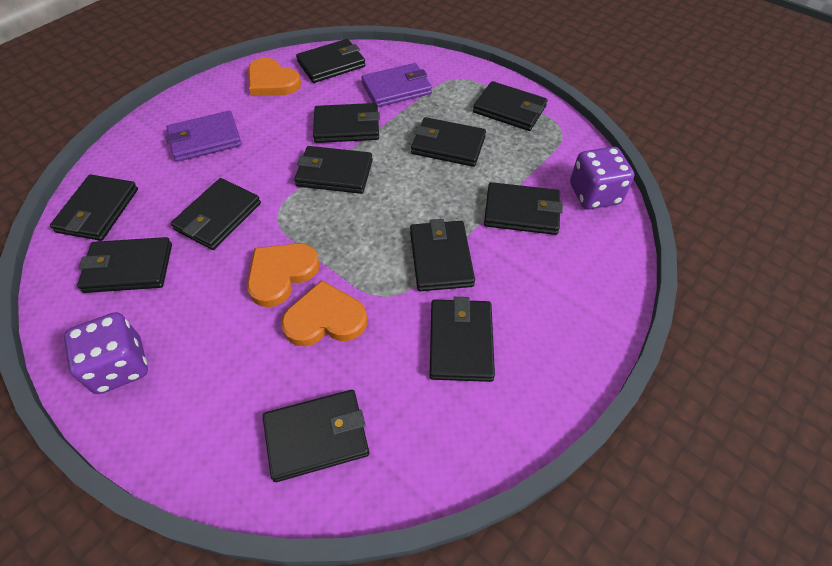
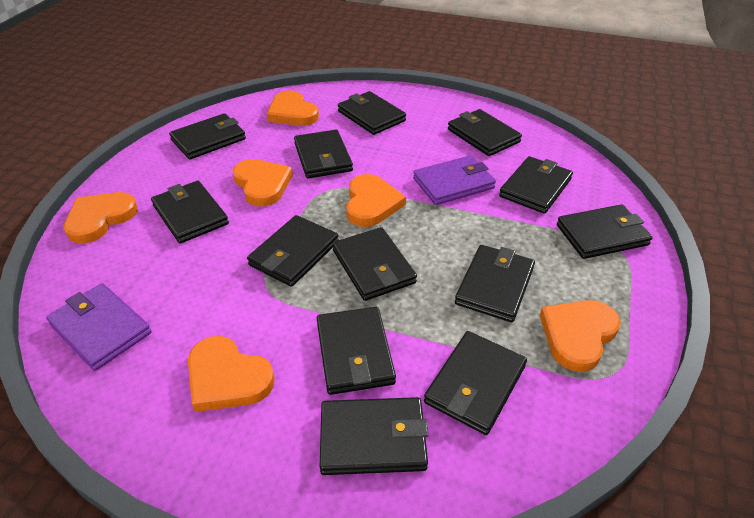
black wallet: 12 -> 13
orange heart: 3 -> 6
purple dice: 2 -> 0

